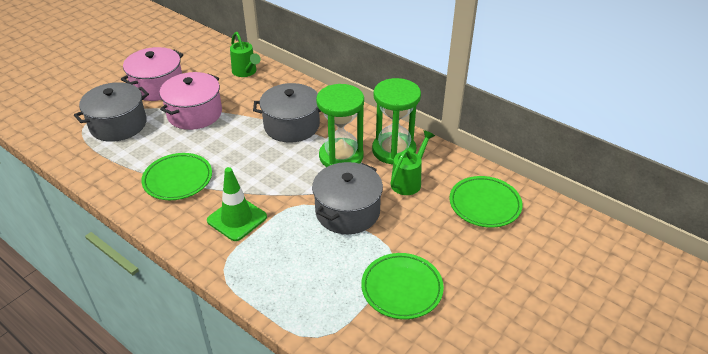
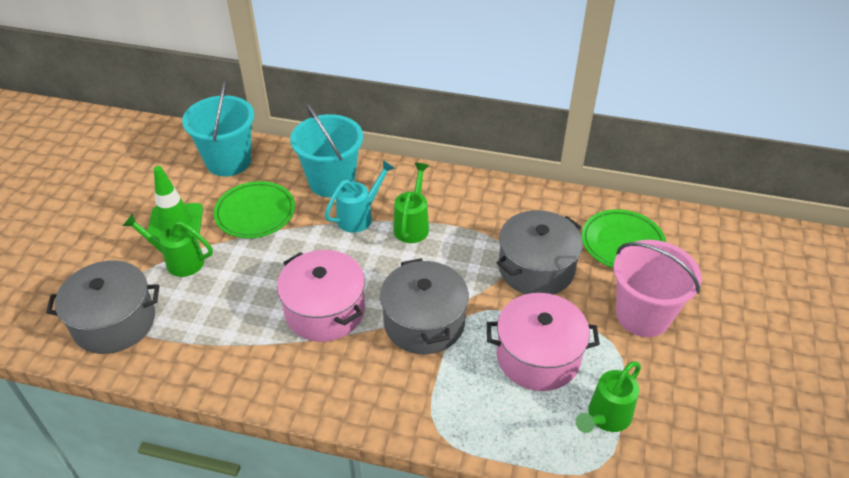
green hourglass: 2 -> 0
green plate: 3 -> 2
green watering can: 2 -> 3
pink bucket: 0 -> 1
turquoise bucket: 0 -> 2
turquoise watering can: 0 -> 1

